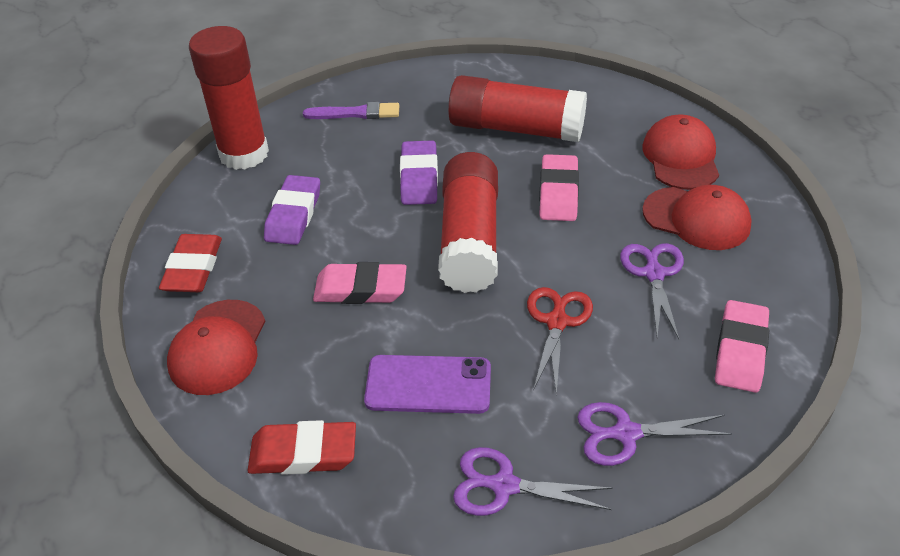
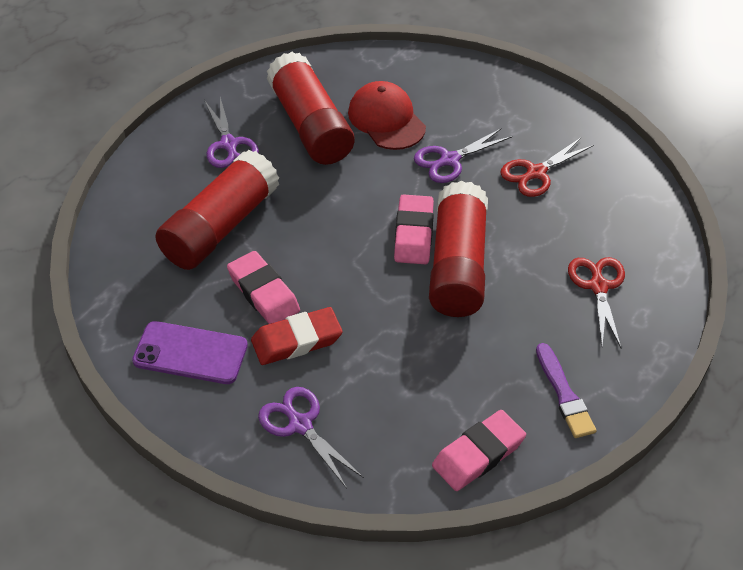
purple eraser: 2 -> 0
red cap: 3 -> 1
red eraser: 2 -> 1
red scissors: 1 -> 2

